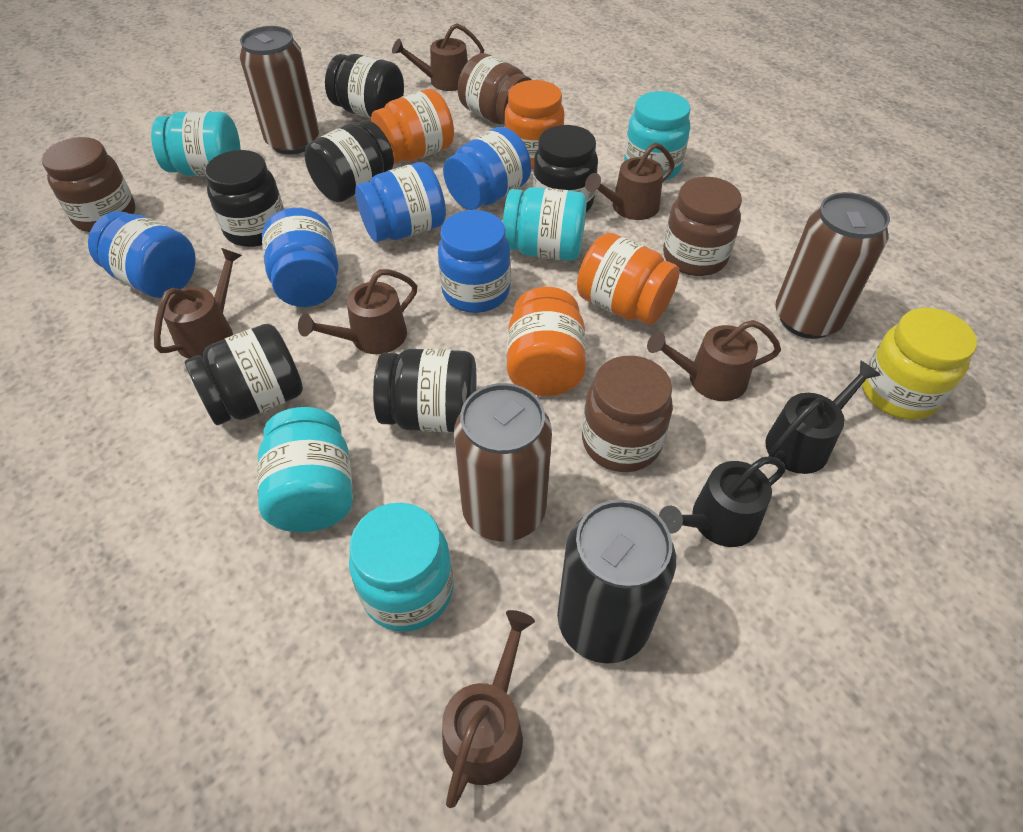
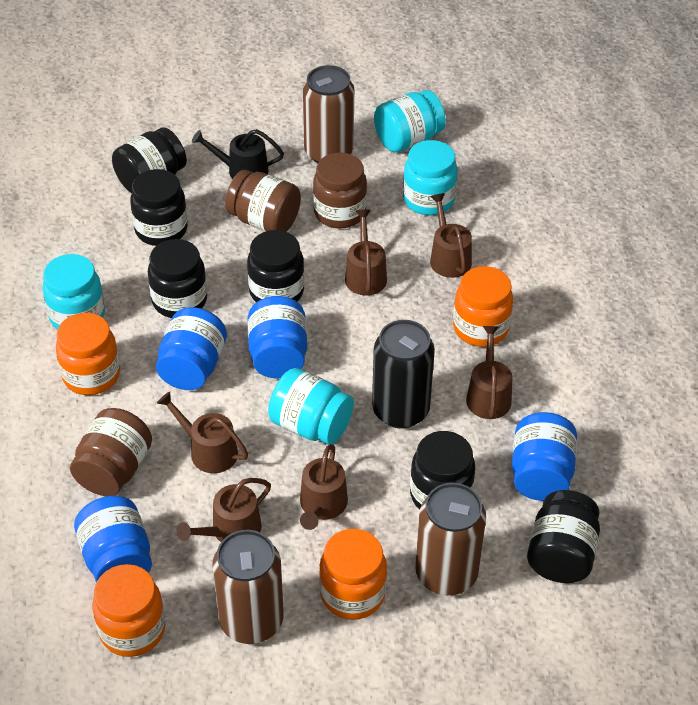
black watering can: 2 -> 1
blue jar: 5 -> 4
brown jar: 4 -> 3
turquoise jar: 5 -> 4
yellow jar: 1 -> 0

